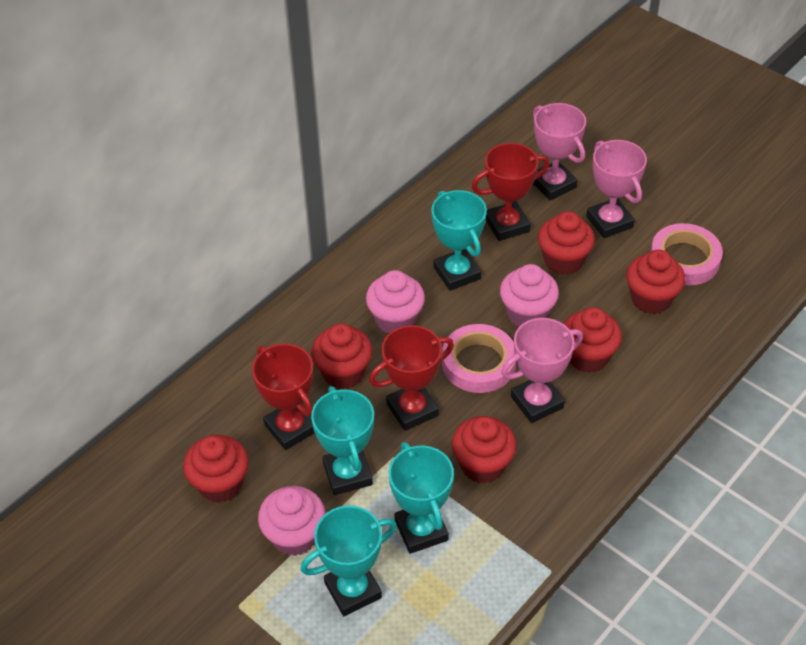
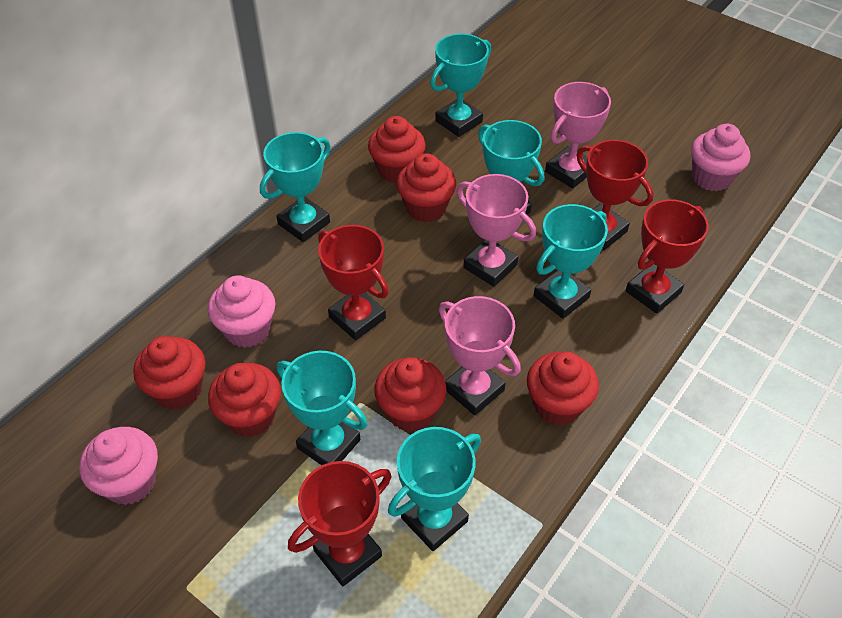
pink tape: 2 -> 0
red trophy: 3 -> 4
turquoise trophy: 4 -> 6

